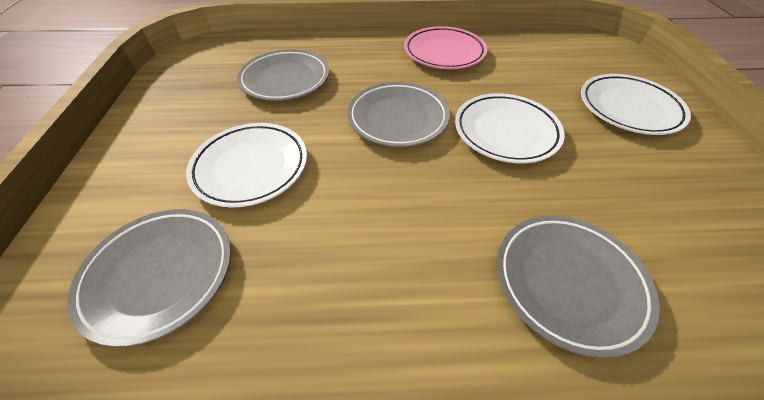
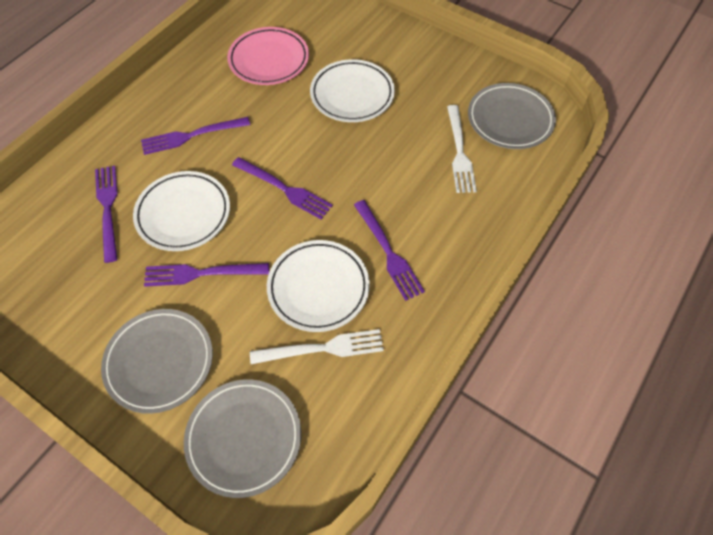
grey plate: 4 -> 3
purple fork: 0 -> 5
white fork: 0 -> 2

